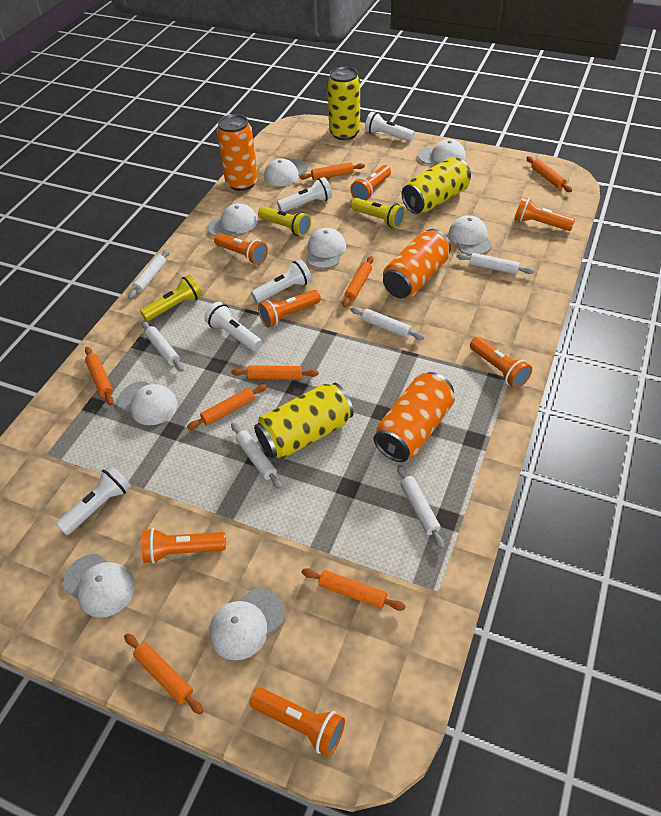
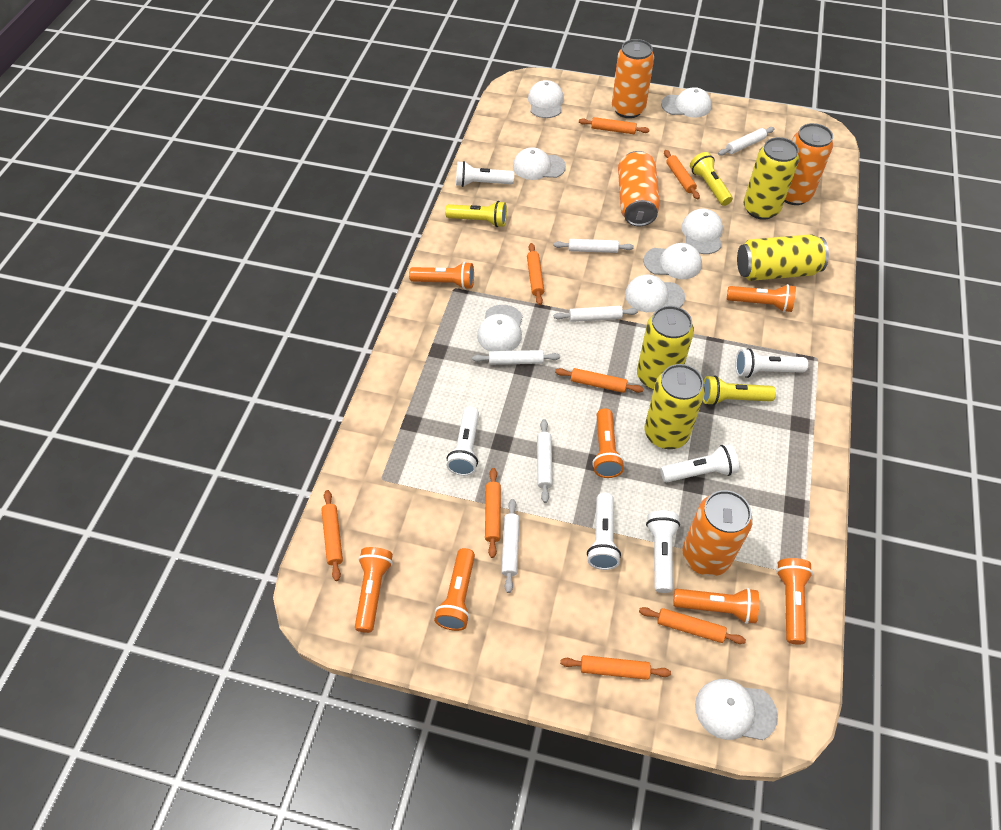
orange can: 3 -> 4
white flashlight: 5 -> 6
yellow can: 3 -> 4

